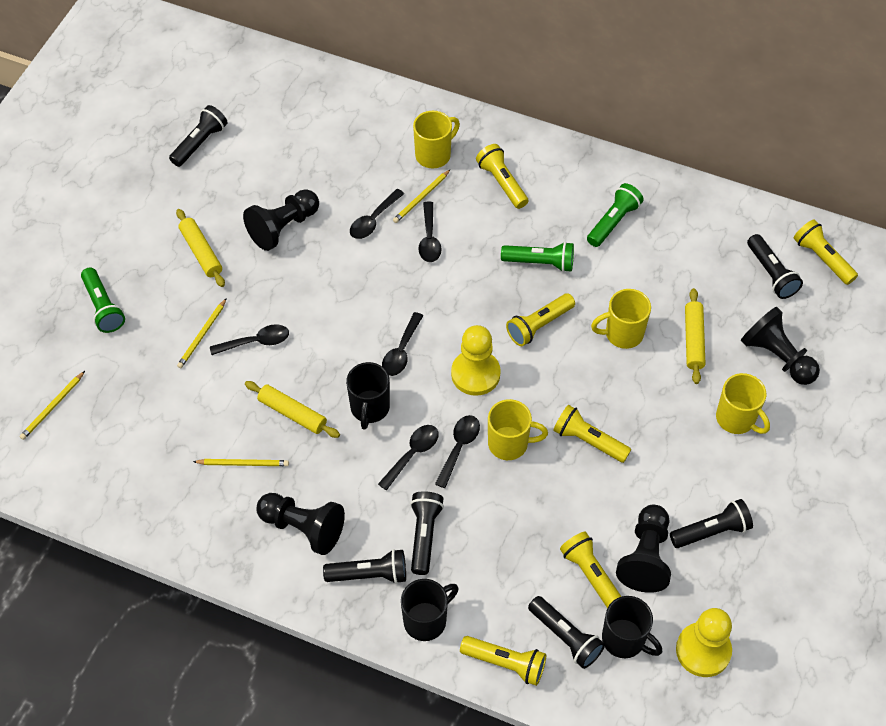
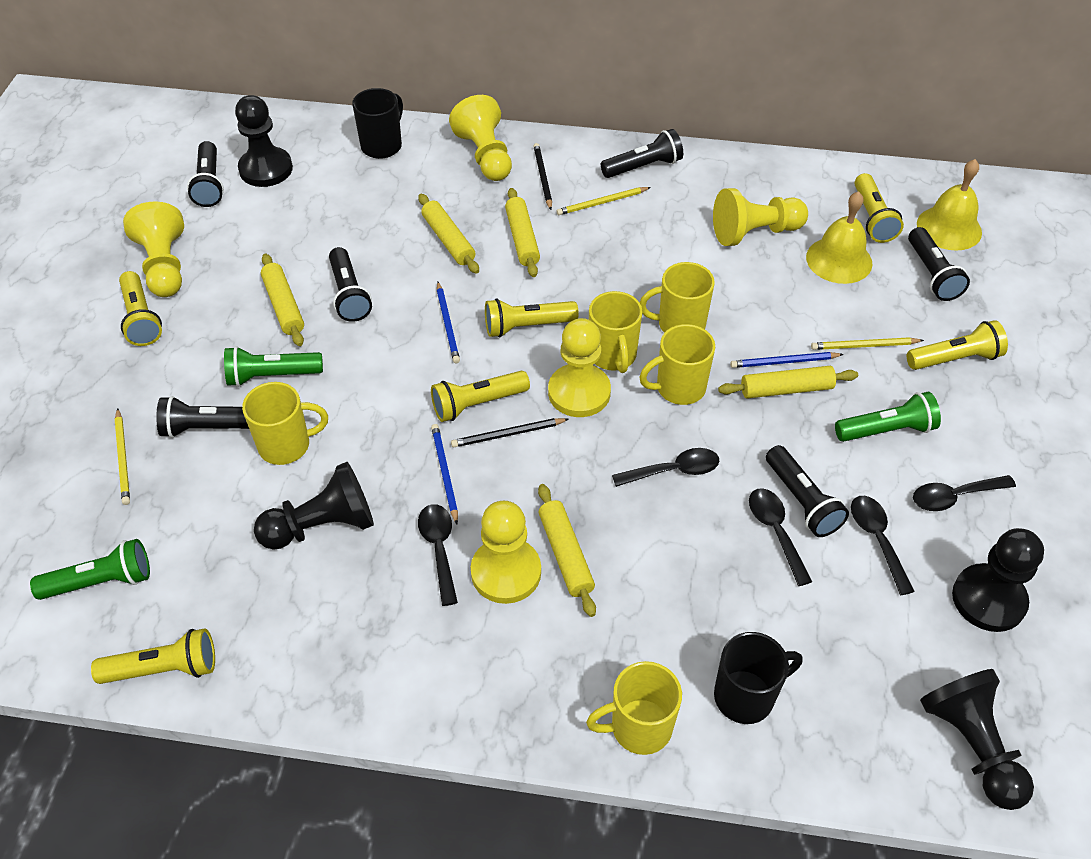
black mug: 3 -> 2
black pencil: 0 -> 2
black spoon: 6 -> 5
blue pencil: 0 -> 3
yellow bell: 0 -> 2
yellow mug: 4 -> 5
yellow pawn: 2 -> 5
yellow pencil: 4 -> 3
yellow rolling pin: 3 -> 5

